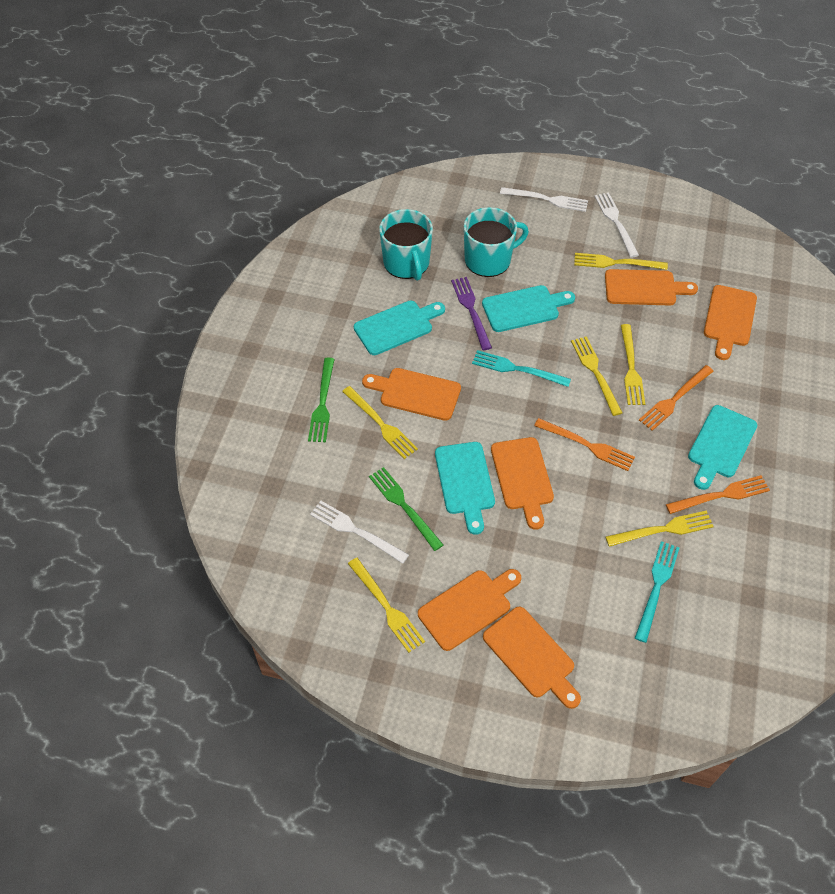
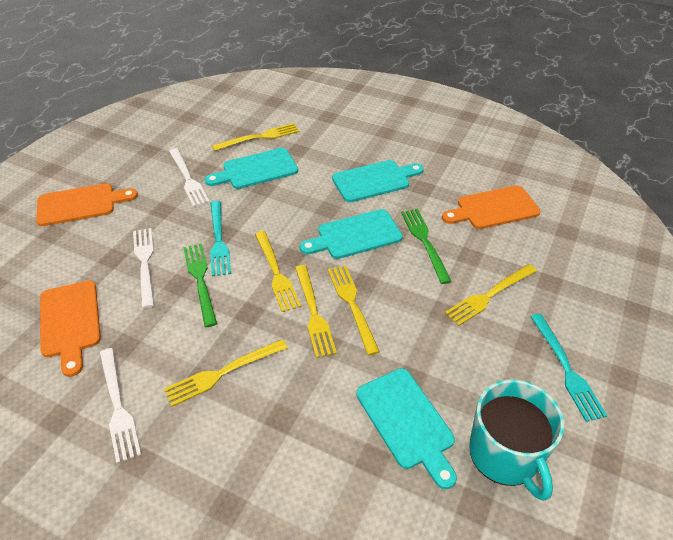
orange cutting board: 6 -> 3
orange fork: 3 -> 0
purple fork: 1 -> 0
turquoise mug: 2 -> 1

